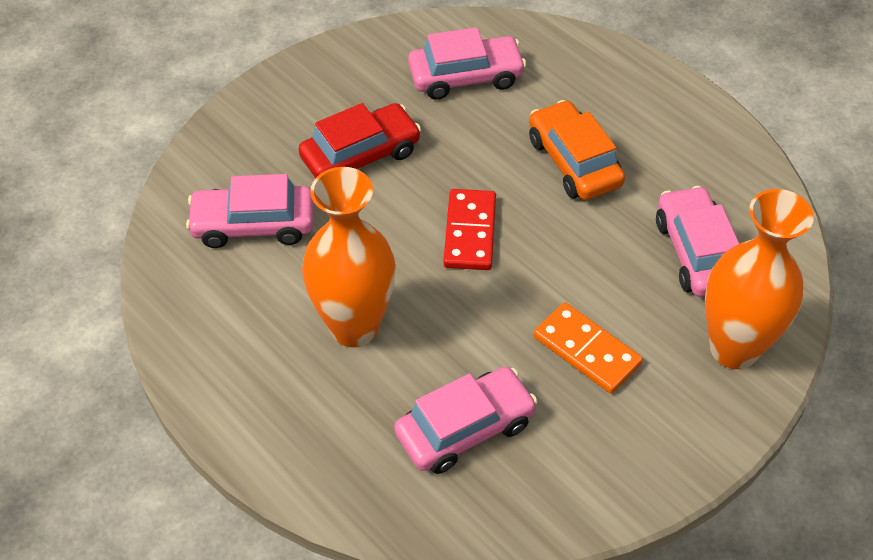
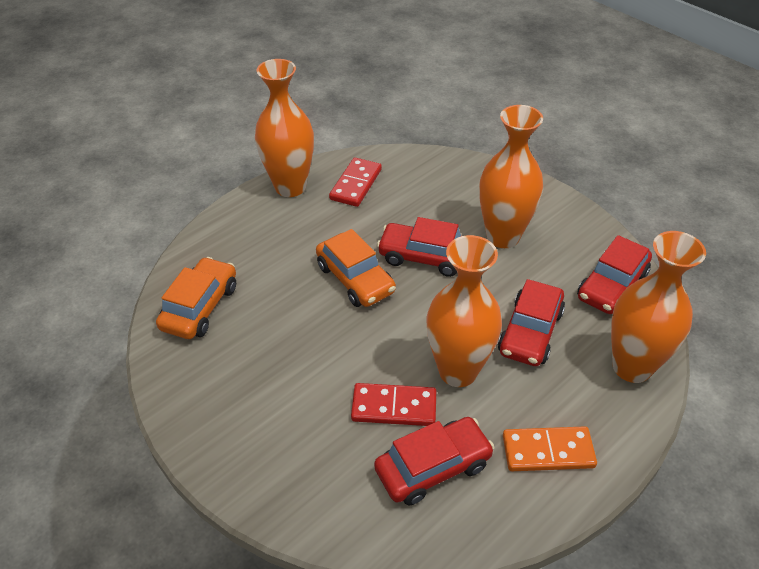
orange car: 1 -> 2
orange vase: 2 -> 4
pink car: 4 -> 0
red car: 1 -> 4
red domino: 1 -> 2

